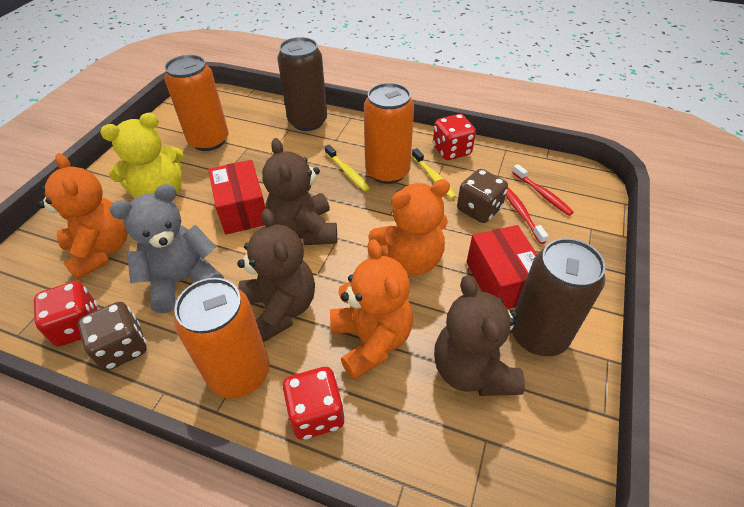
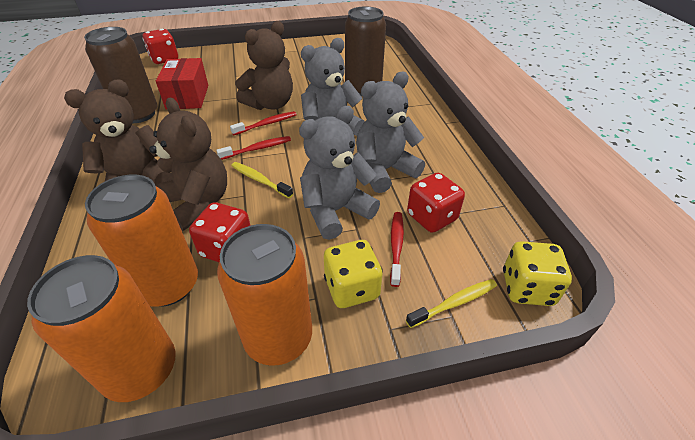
brown dice: 2 -> 0
grey teddy bear: 1 -> 3
orange teddy bear: 3 -> 0
red box: 2 -> 1
red toothbrush: 2 -> 3
yellow dice: 0 -> 2
yellow teddy bear: 1 -> 0

